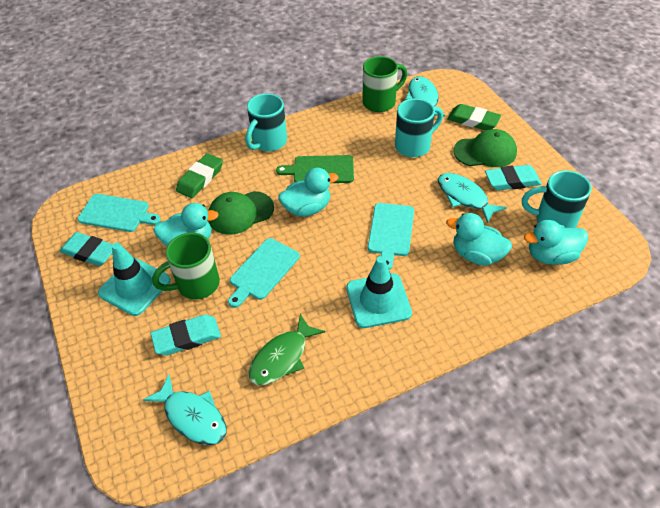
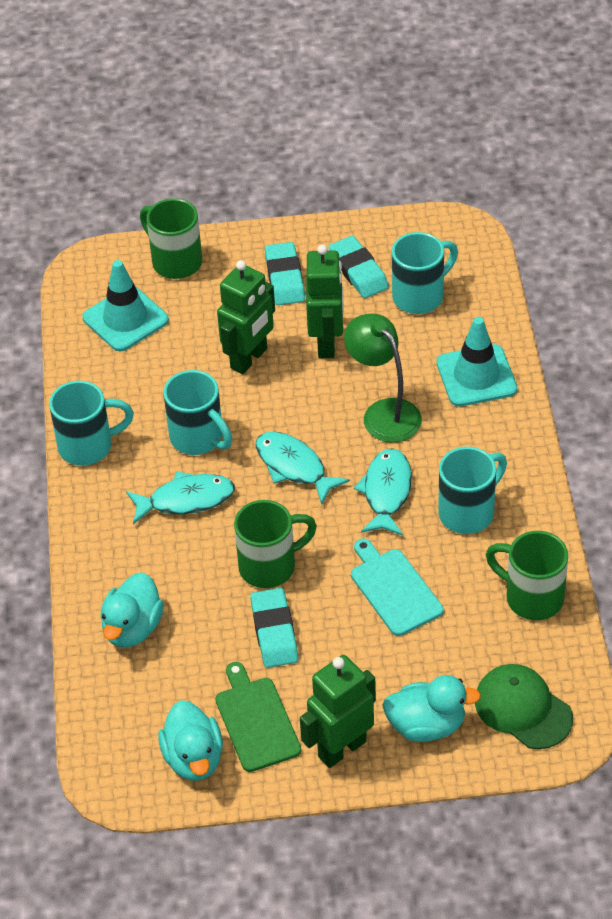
green cap: 2 -> 1
green eraser: 2 -> 0
green fish: 1 -> 0
green lamp: 0 -> 1
green mug: 2 -> 3
green robot: 0 -> 3
turquoise cutting board: 3 -> 1
turquoise duck: 4 -> 3
turquoise mug: 3 -> 4

